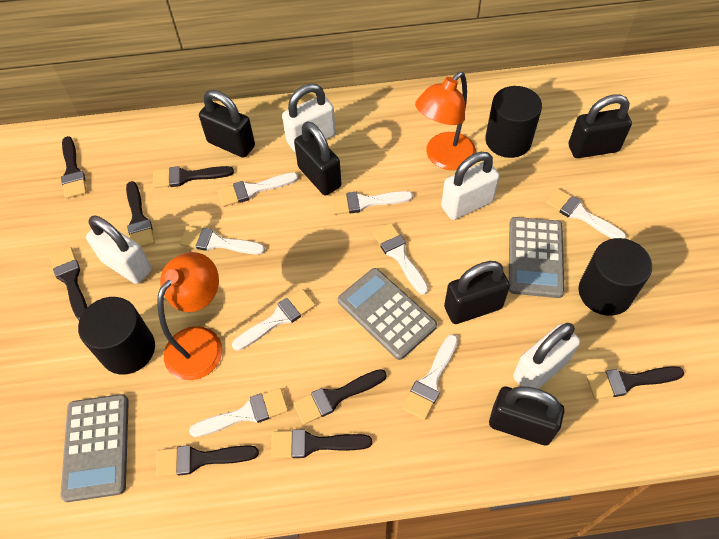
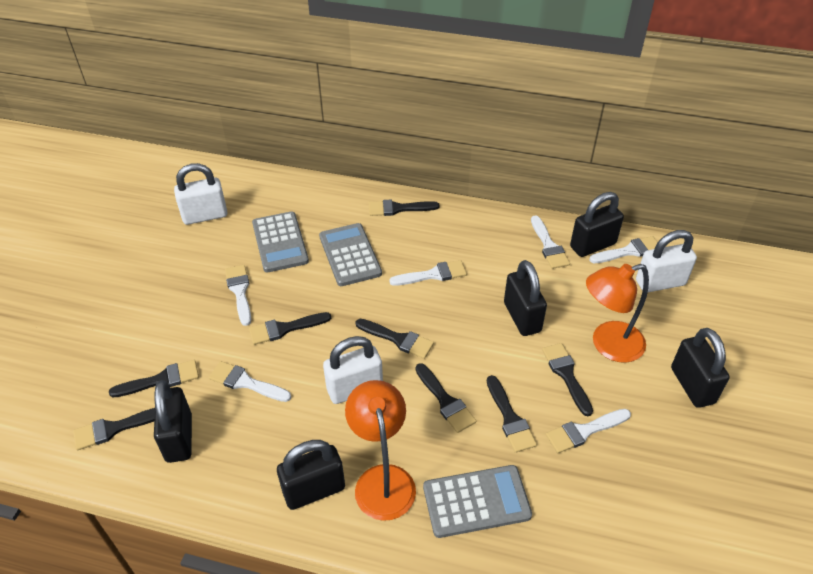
black cylinder: 3 -> 0
white brush: 8 -> 6
white padlock: 4 -> 3

